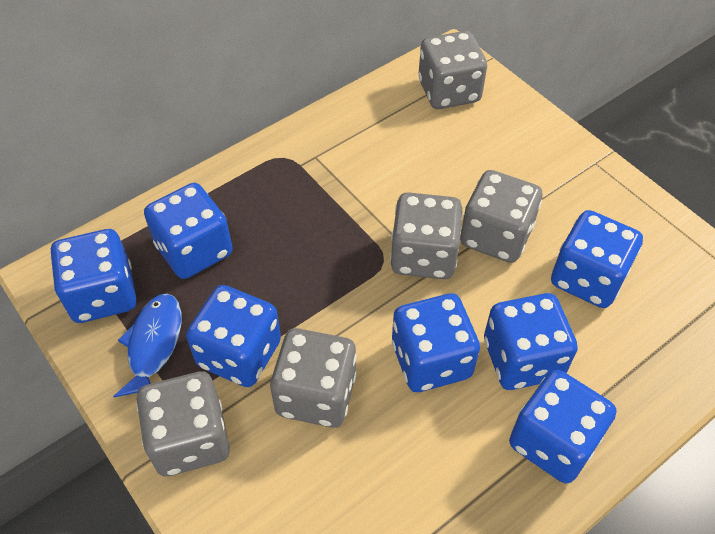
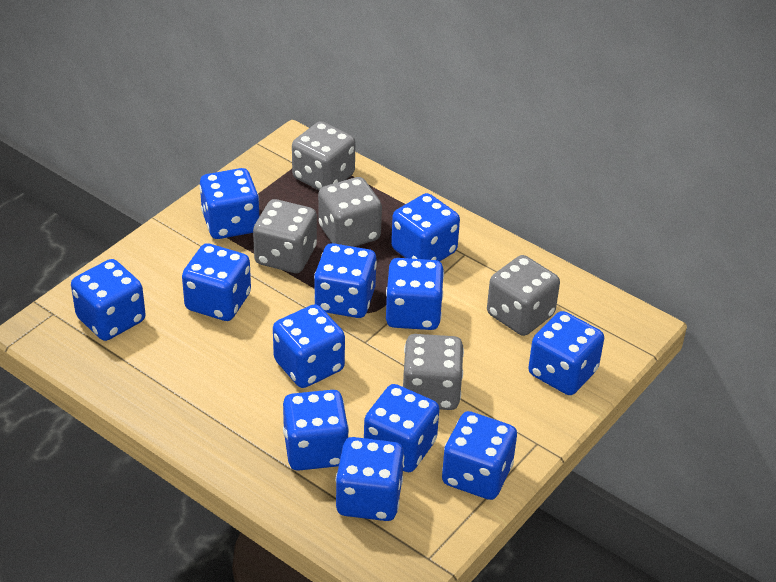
blue dice: 7 -> 12
blue fish: 1 -> 0

